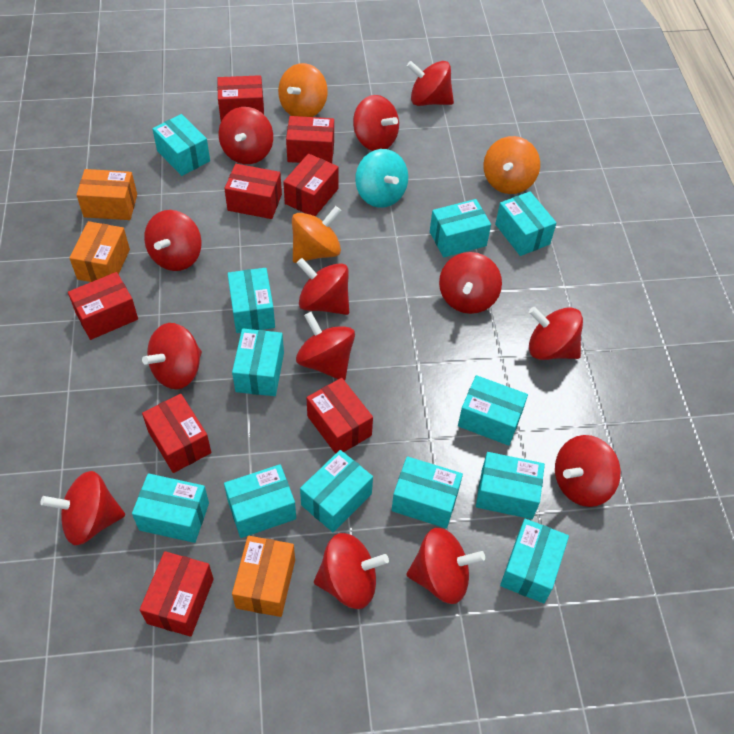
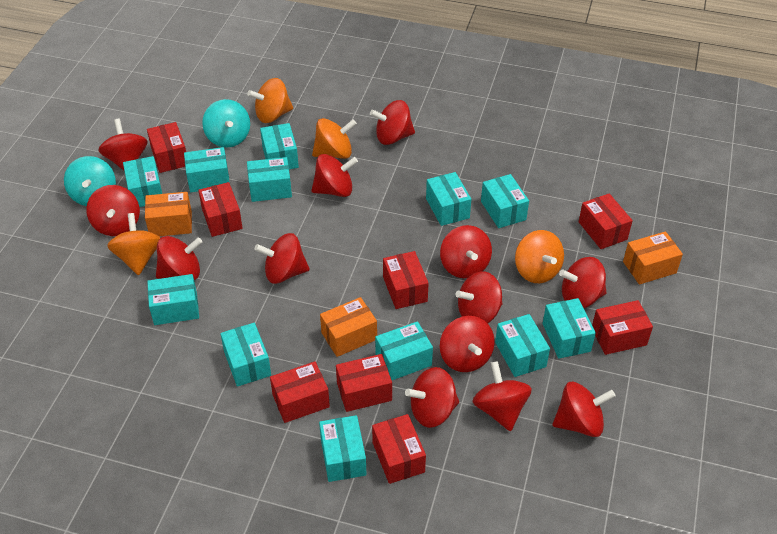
orange spinning top: 3 -> 4
turquoise spinning top: 1 -> 2

